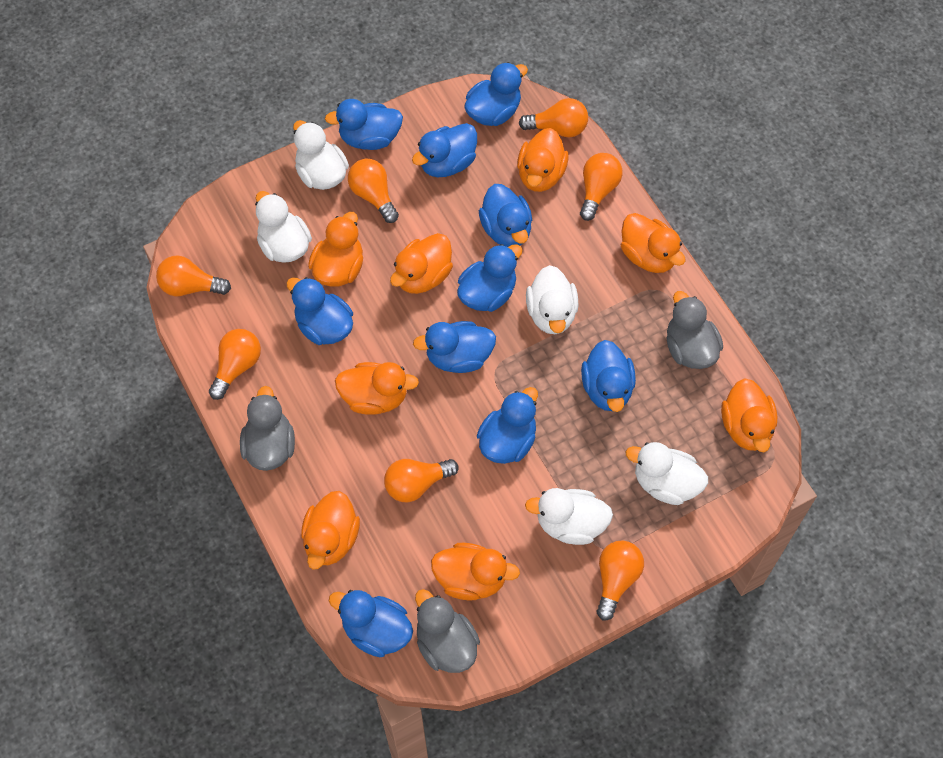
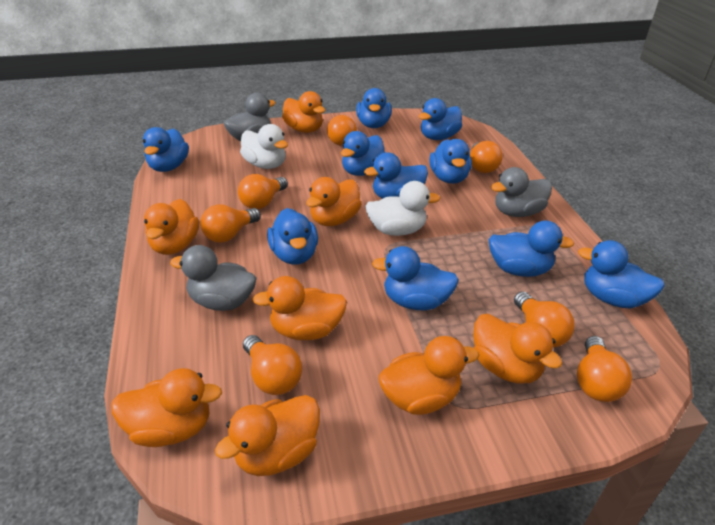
white duck: 5 -> 2

